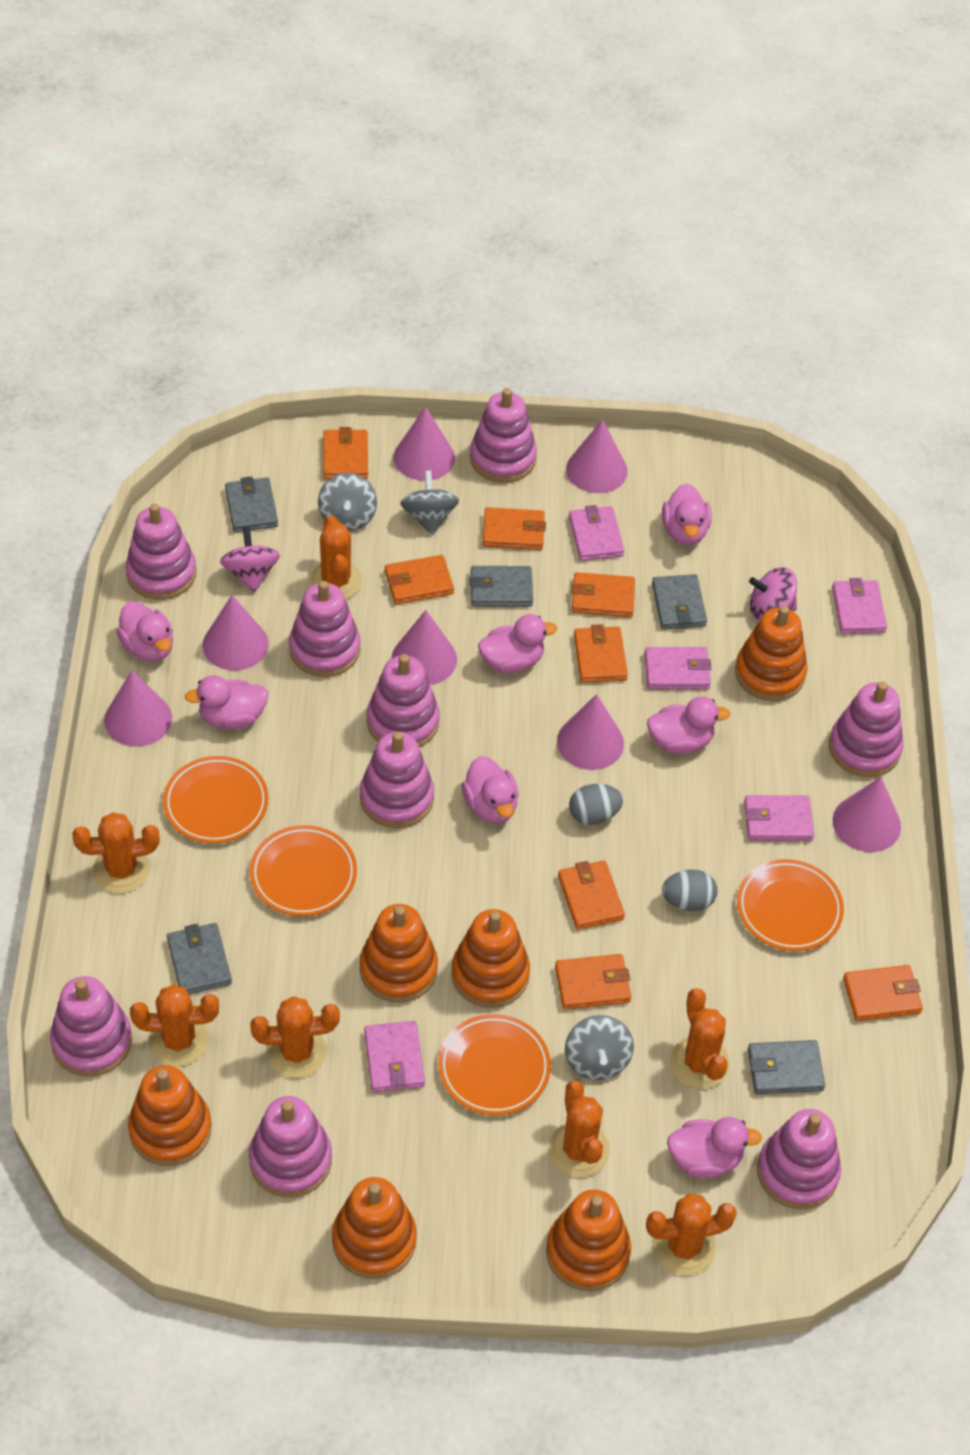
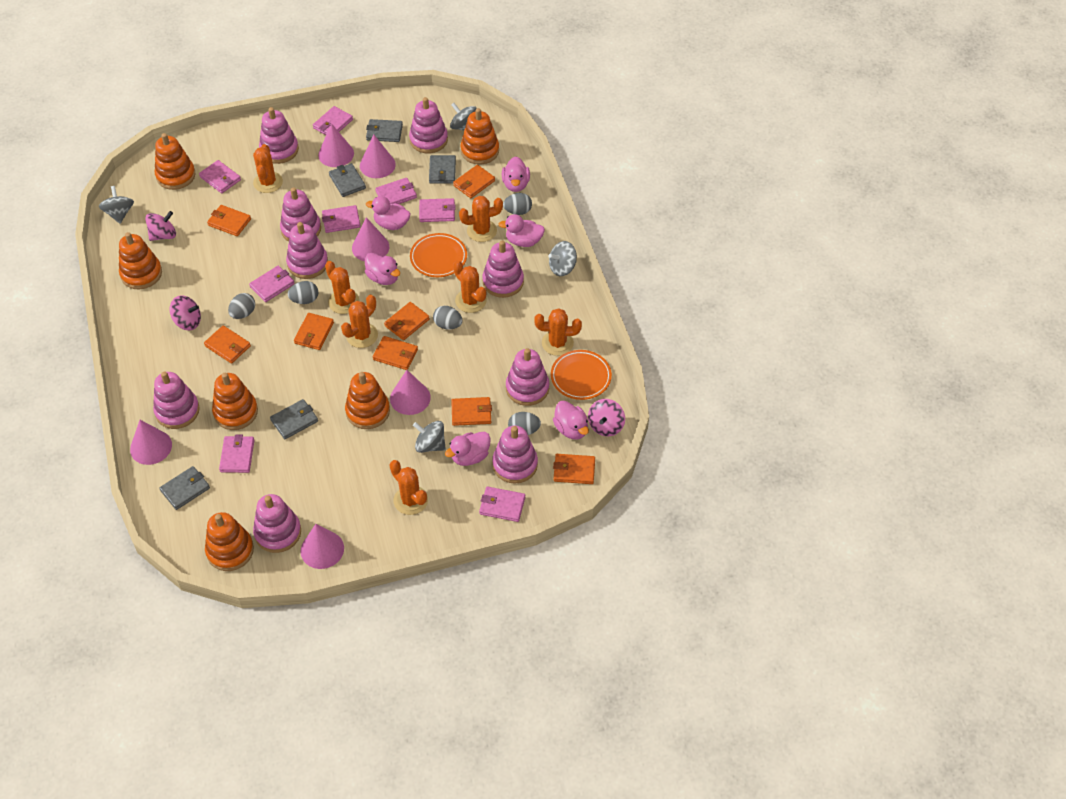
grey egg: 2 -> 5
grey spinning top: 3 -> 4
orange plate: 4 -> 2
pink cone: 7 -> 6
pink duck: 7 -> 6
pink spinning top: 2 -> 3
pink wallet: 5 -> 8

